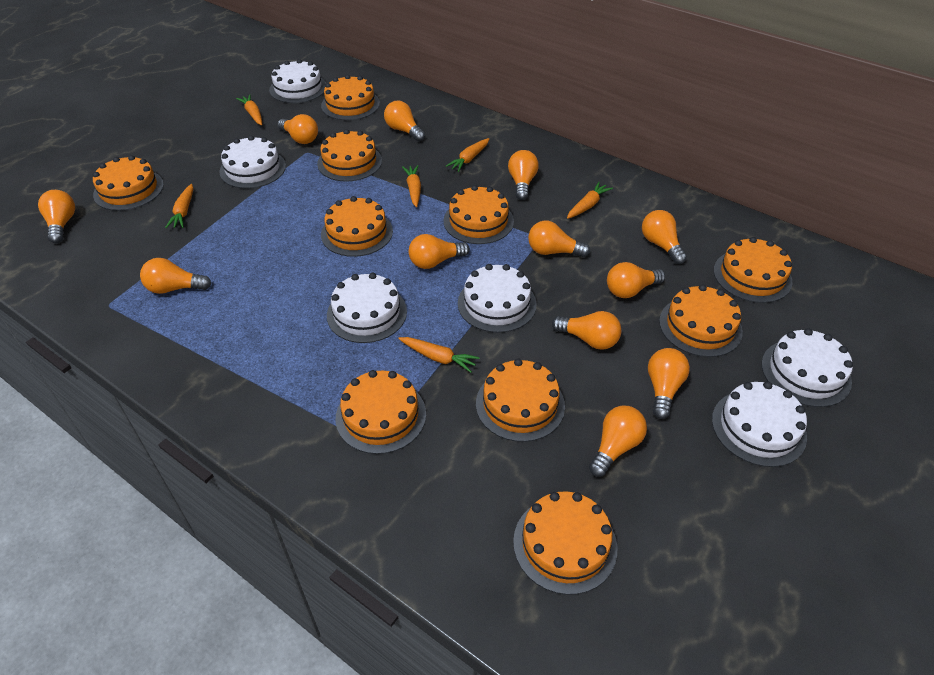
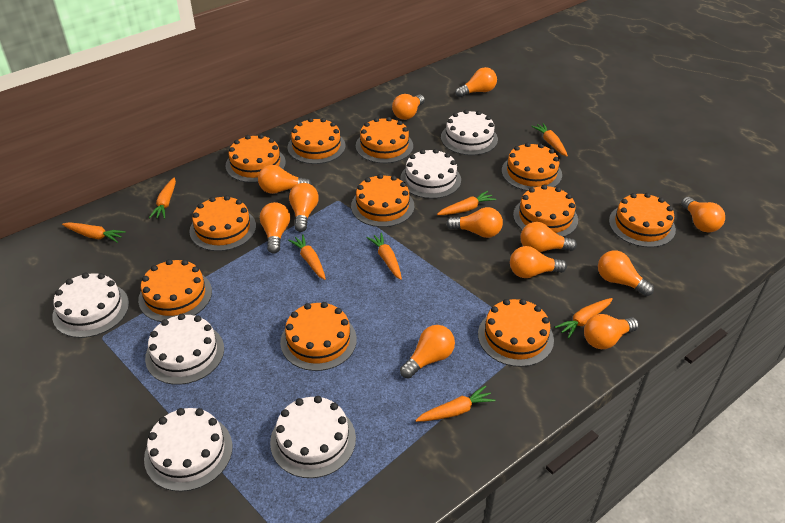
orange cake: 10 -> 11
orange carrot: 6 -> 8

